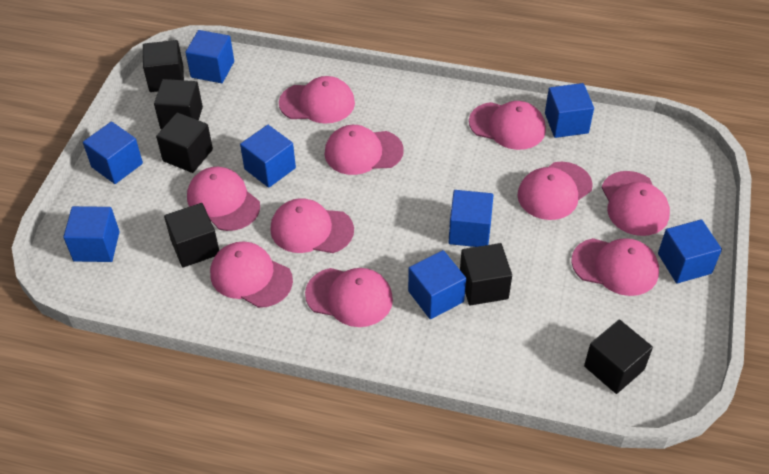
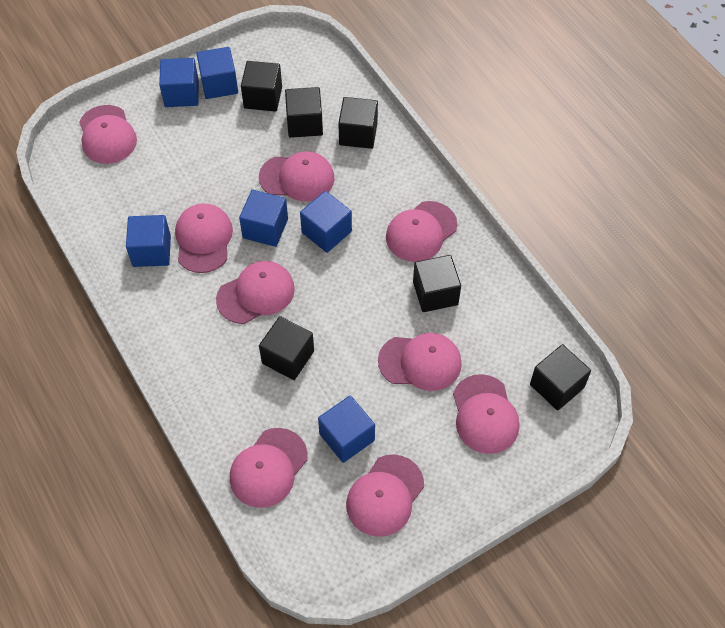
blue cube: 8 -> 6
pink cap: 10 -> 9

